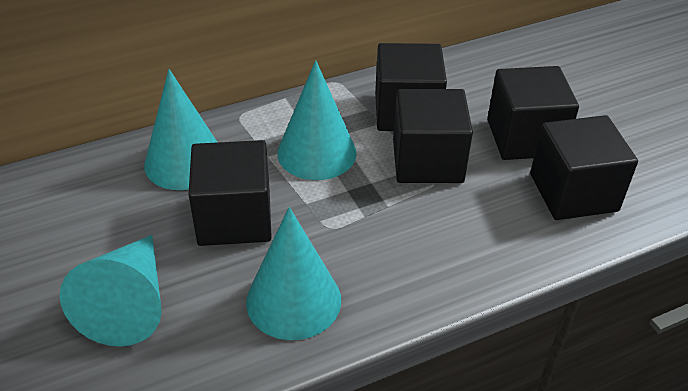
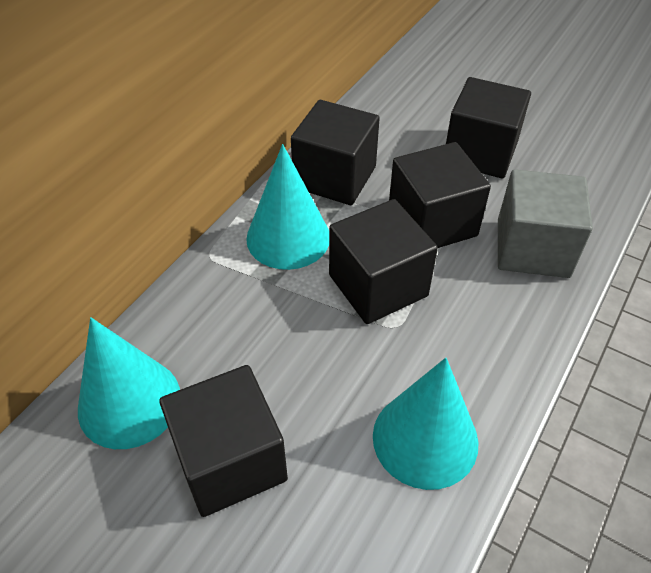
grey cube: 0 -> 1
turquoise cone: 4 -> 3

